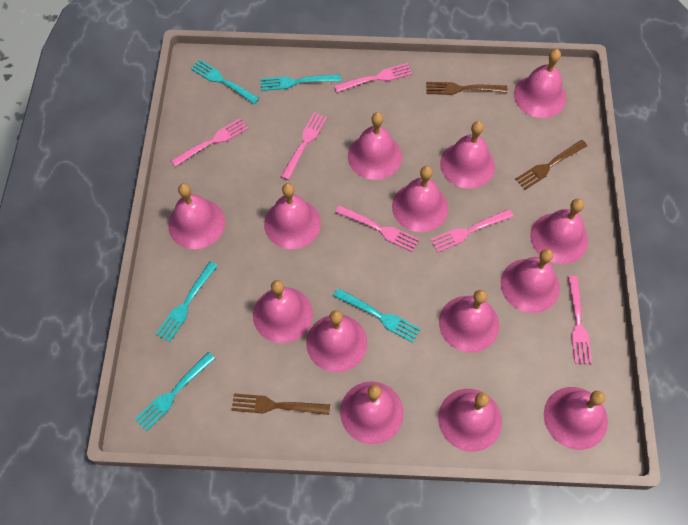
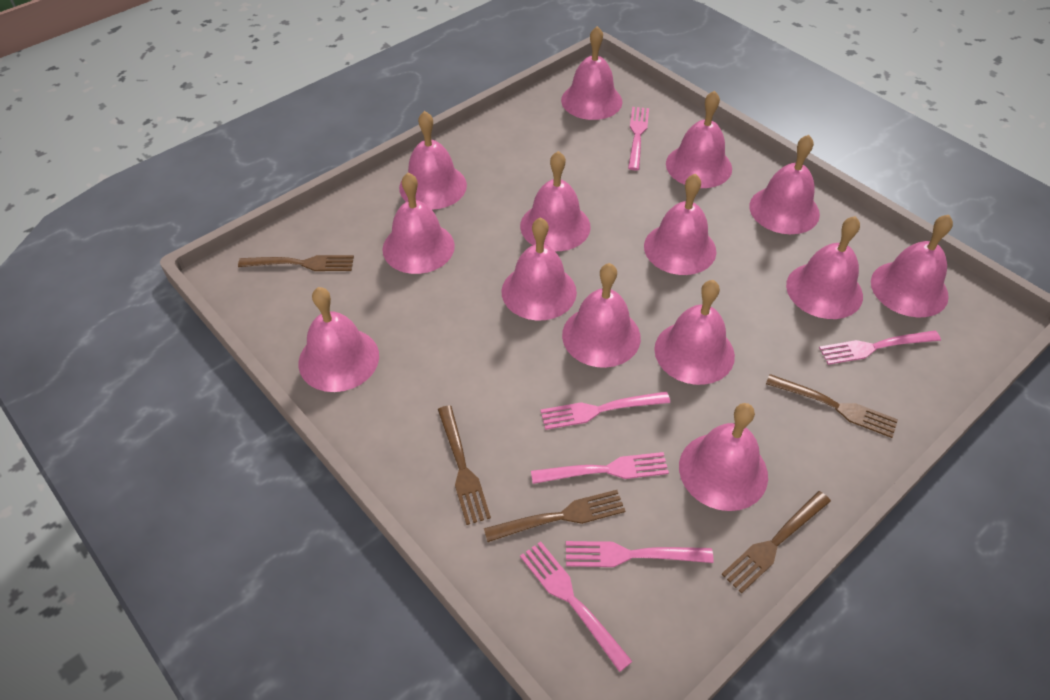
brown fork: 3 -> 5
turquoise fork: 5 -> 0

